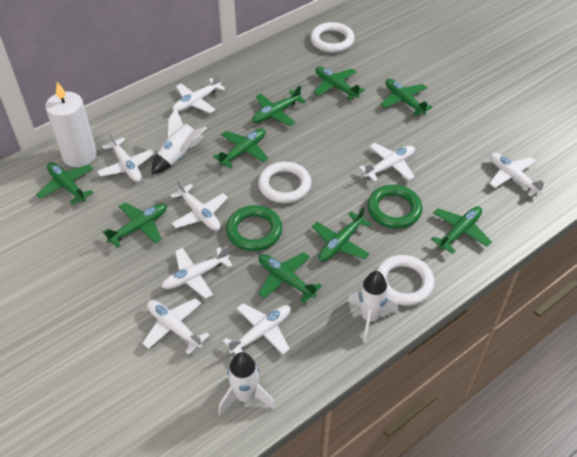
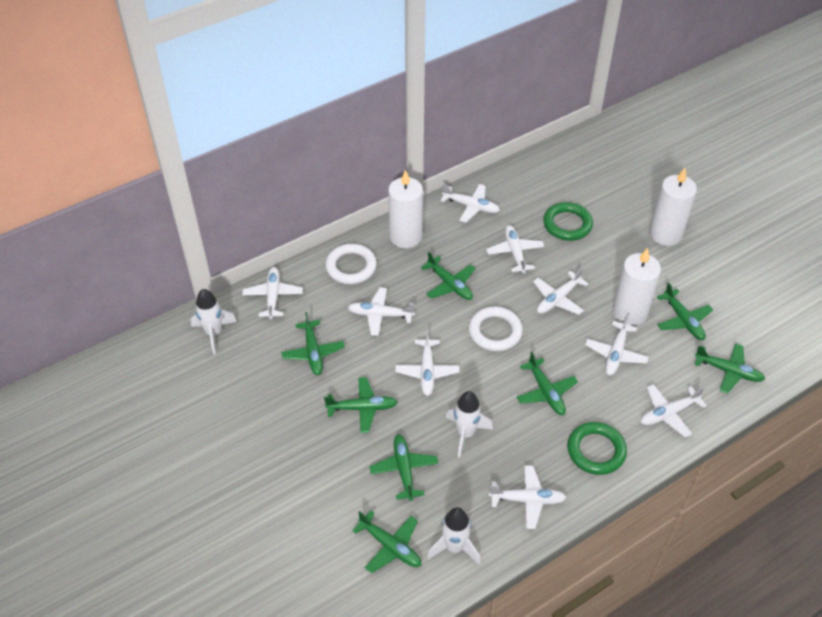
green plane: 9 -> 8
white candle: 1 -> 3
white plane: 8 -> 9
white ring: 3 -> 2

